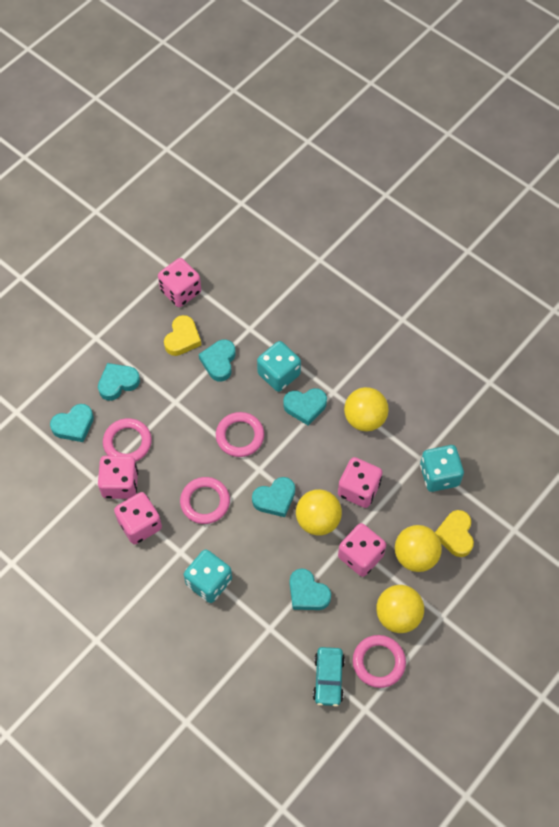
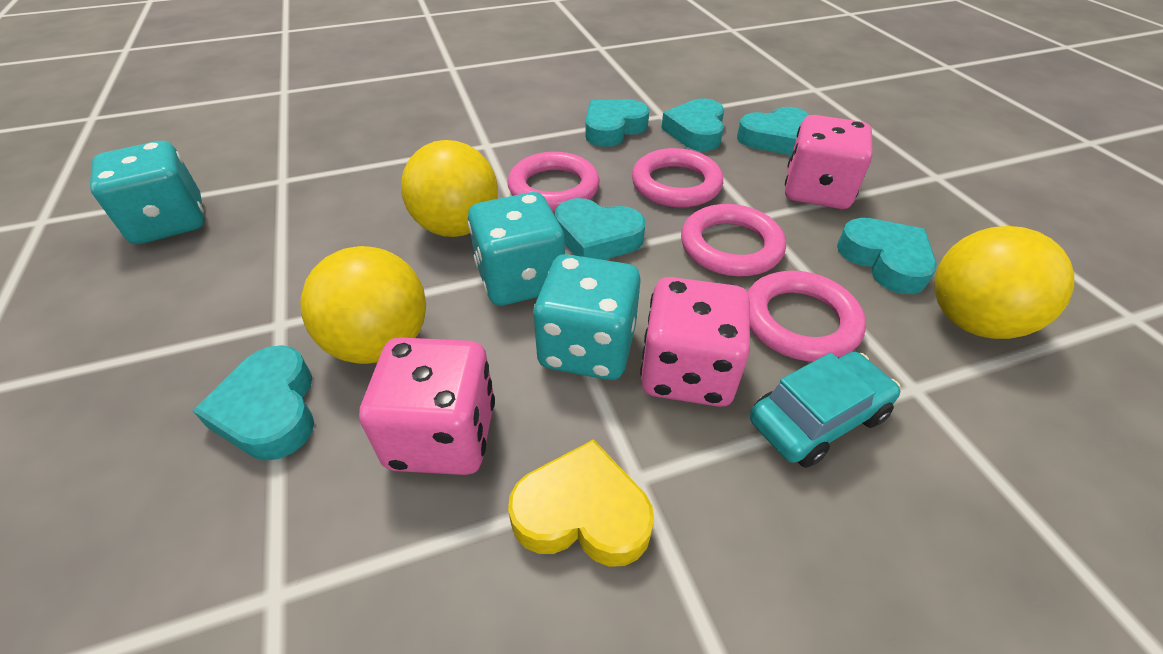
pink dice: 5 -> 3
yellow ball: 4 -> 3
yellow heart: 2 -> 1

